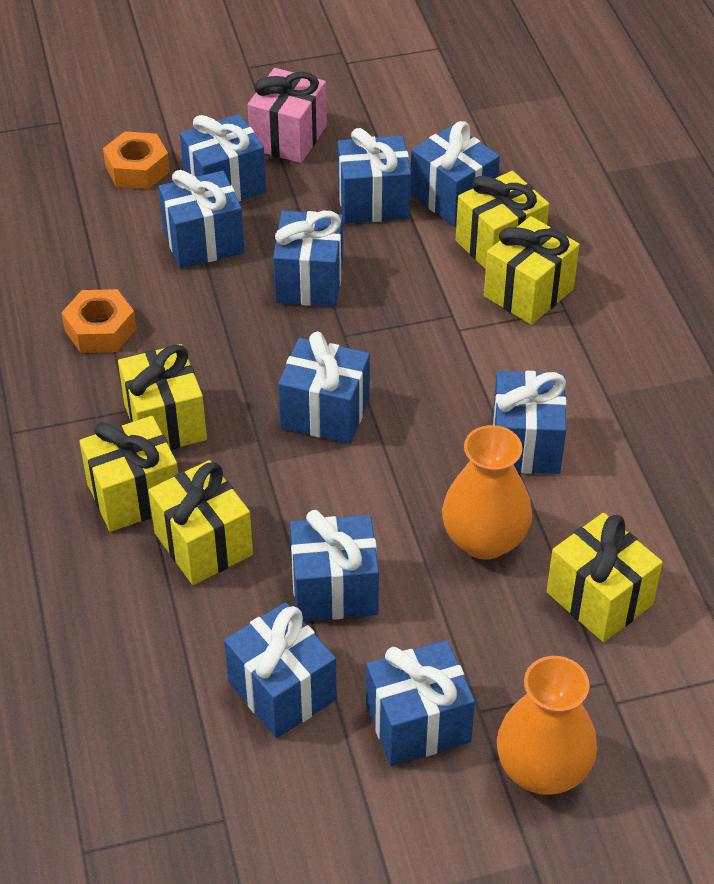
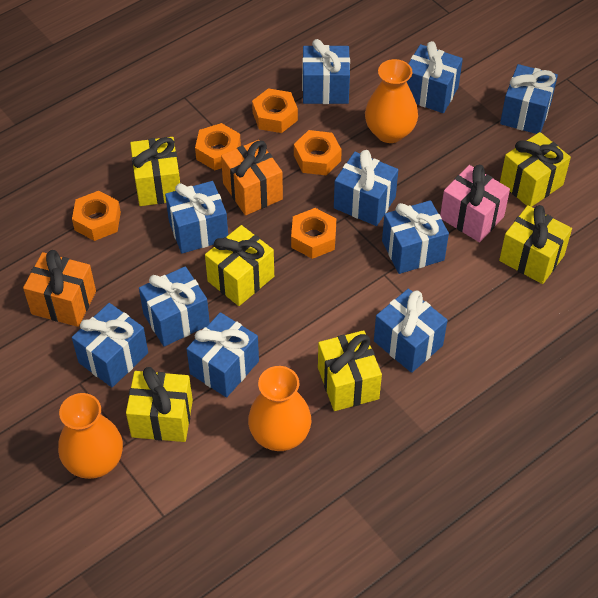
orange gift: 0 -> 2
orange nut: 2 -> 5
orange vase: 2 -> 3

